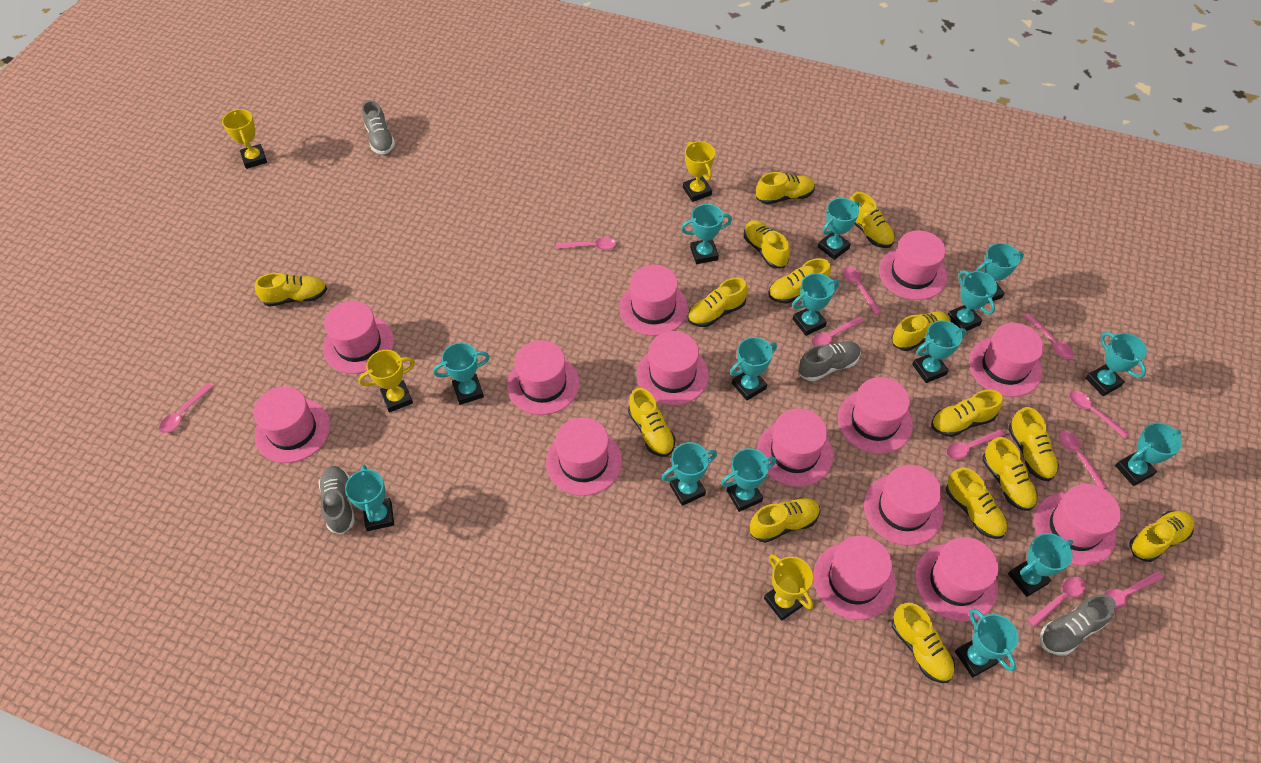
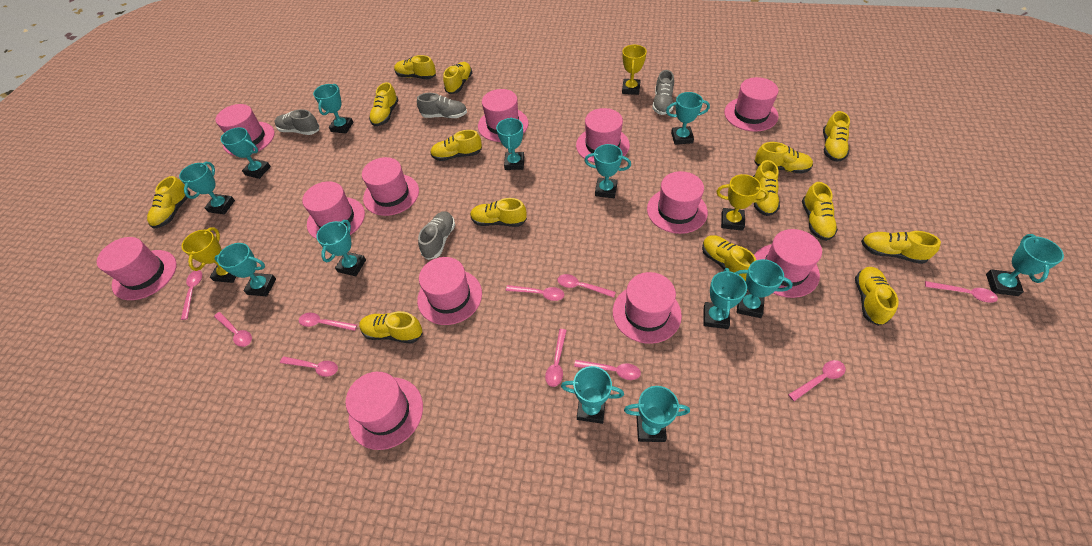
pink hat: 14 -> 12
turquoise trophy: 15 -> 13
yellow shoe: 15 -> 14
yellow trophy: 4 -> 3

